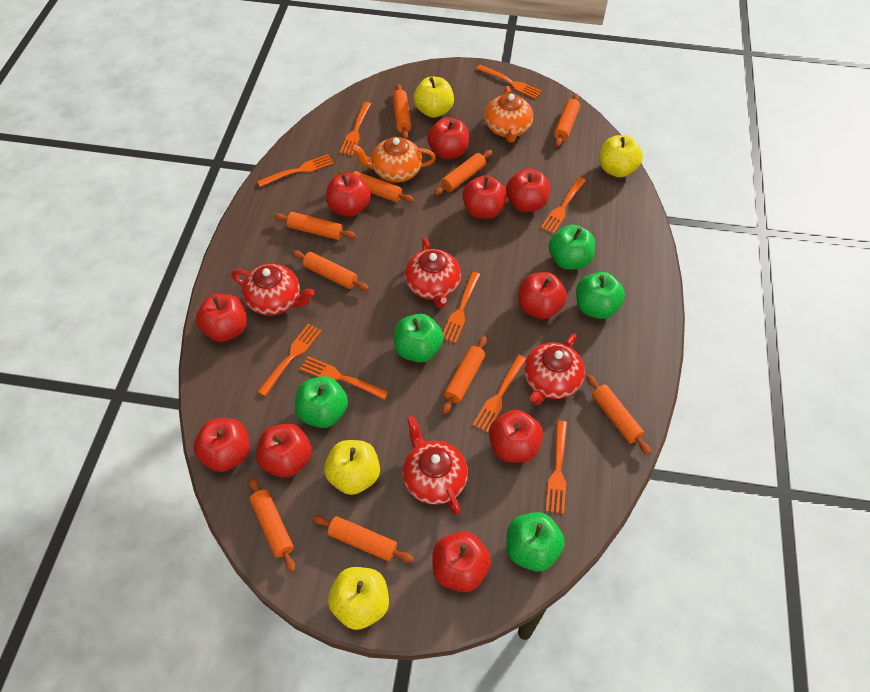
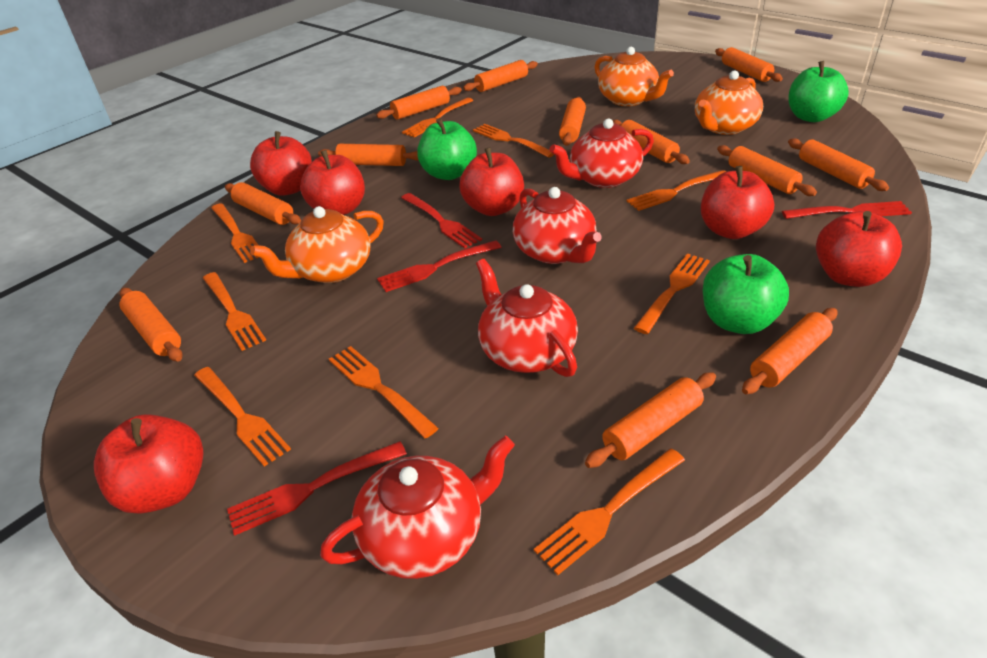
green apple: 5 -> 3
orange rolling pin: 10 -> 12
orange teapot: 2 -> 3
red apple: 10 -> 6
red fork: 0 -> 4
yellow apple: 4 -> 0

